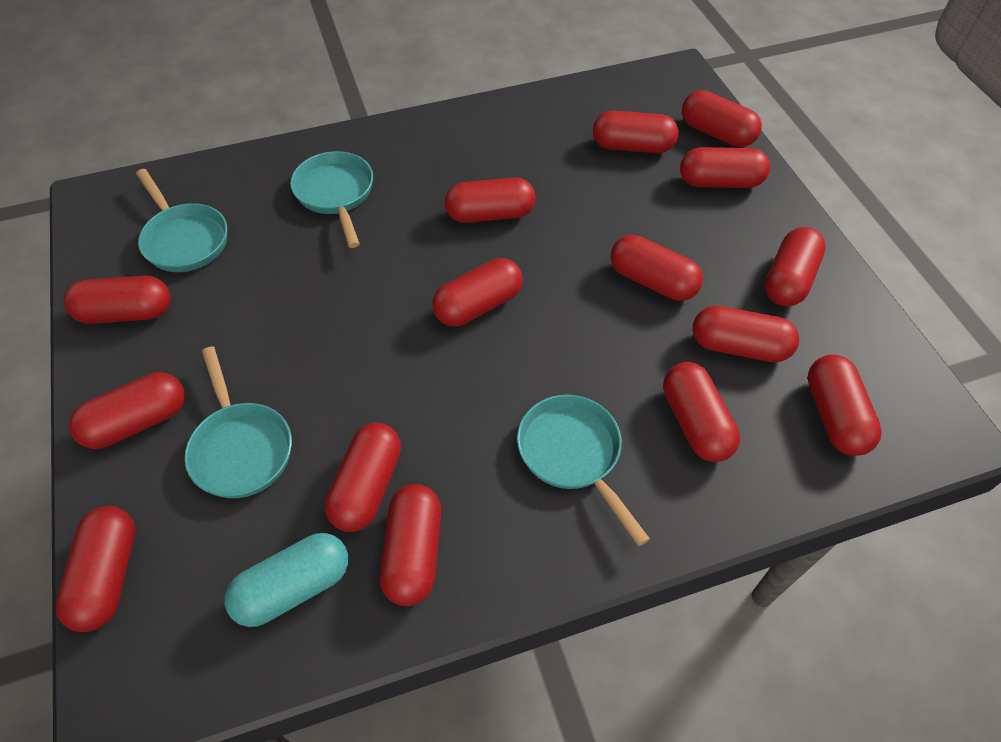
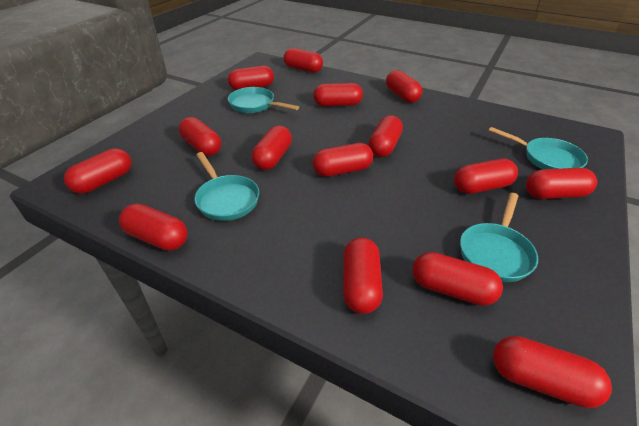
turquoise capsule: 1 -> 0

